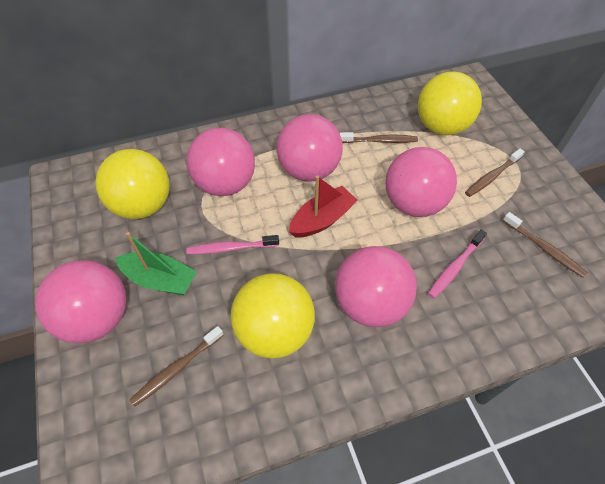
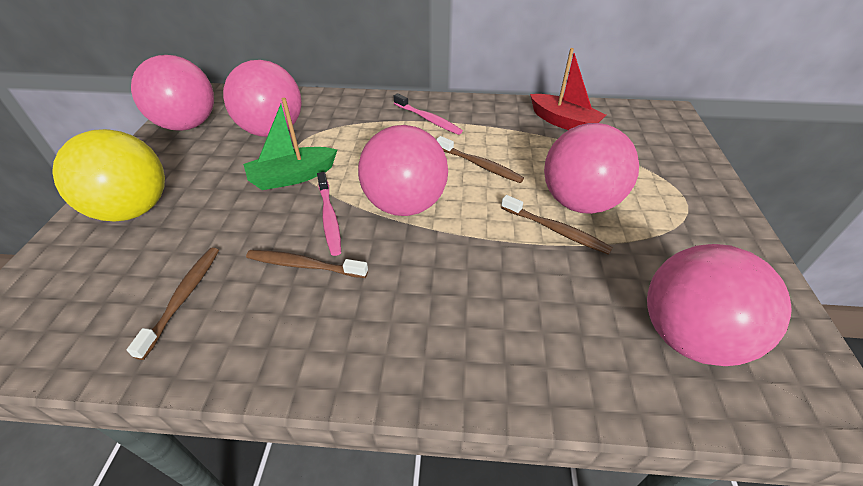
yellow ball: 3 -> 1

